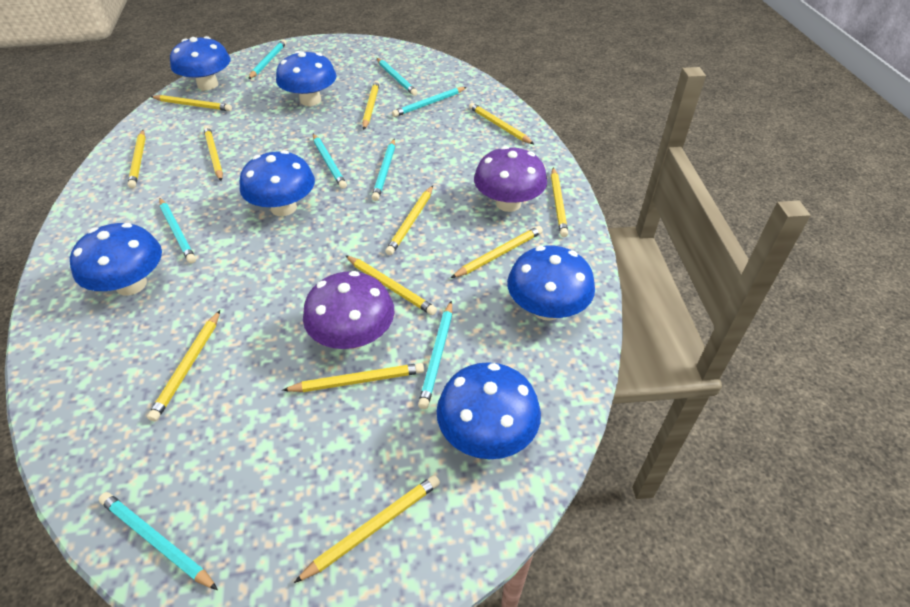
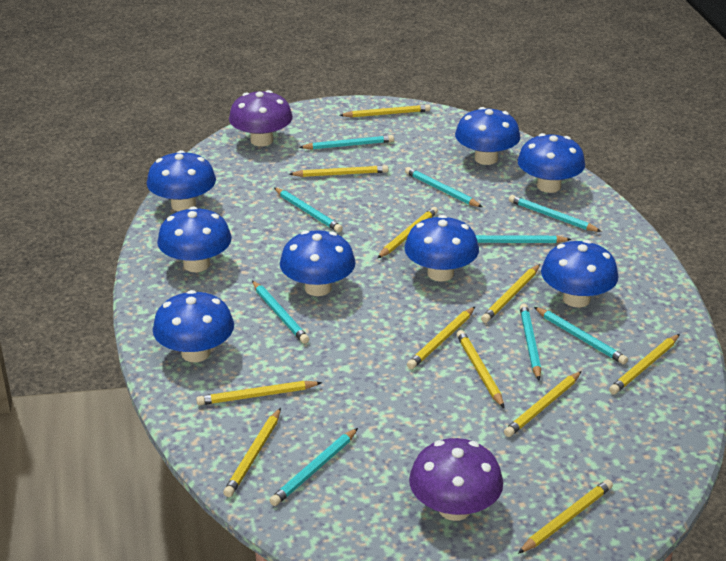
blue mushroom: 6 -> 8
turquoise pencil: 8 -> 9
yellow pencil: 12 -> 11

